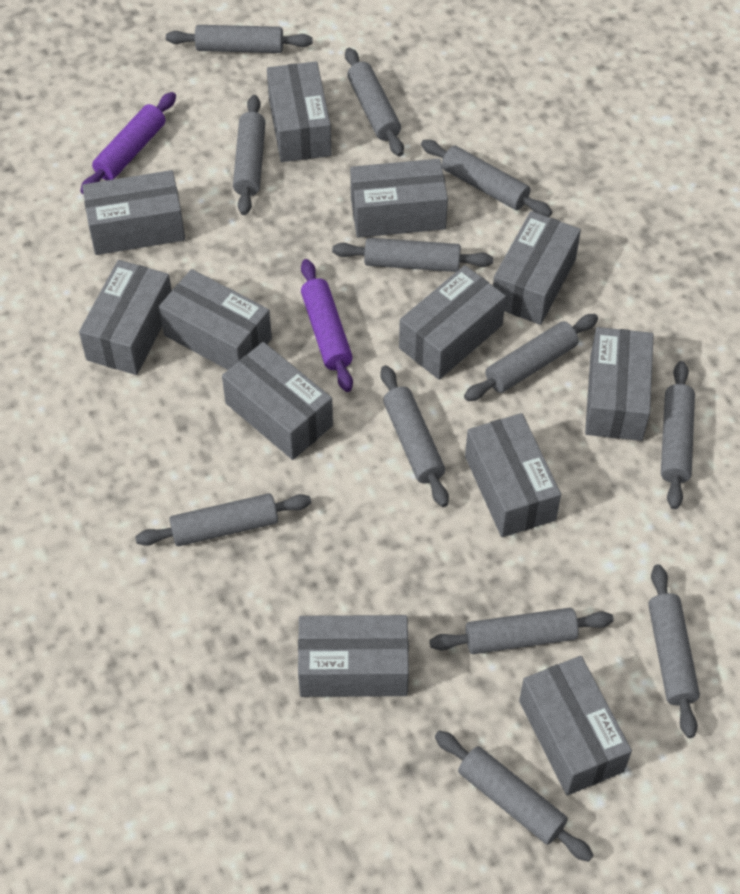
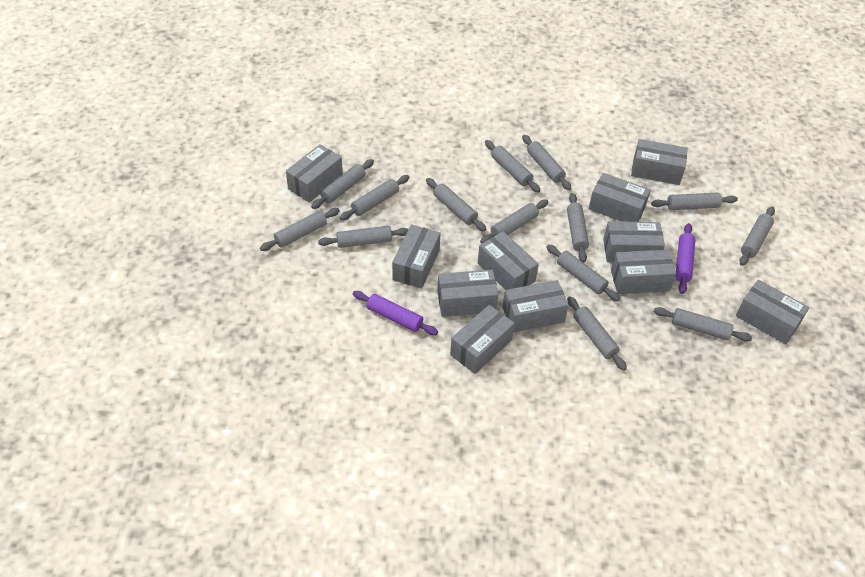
grey box: 12 -> 11
grey rolling pin: 12 -> 14

